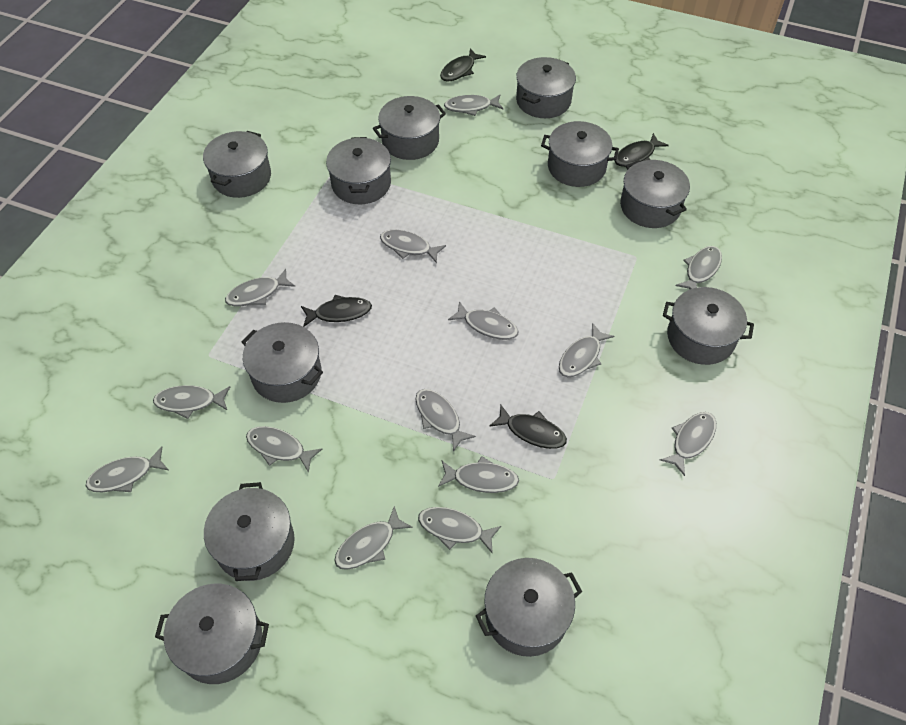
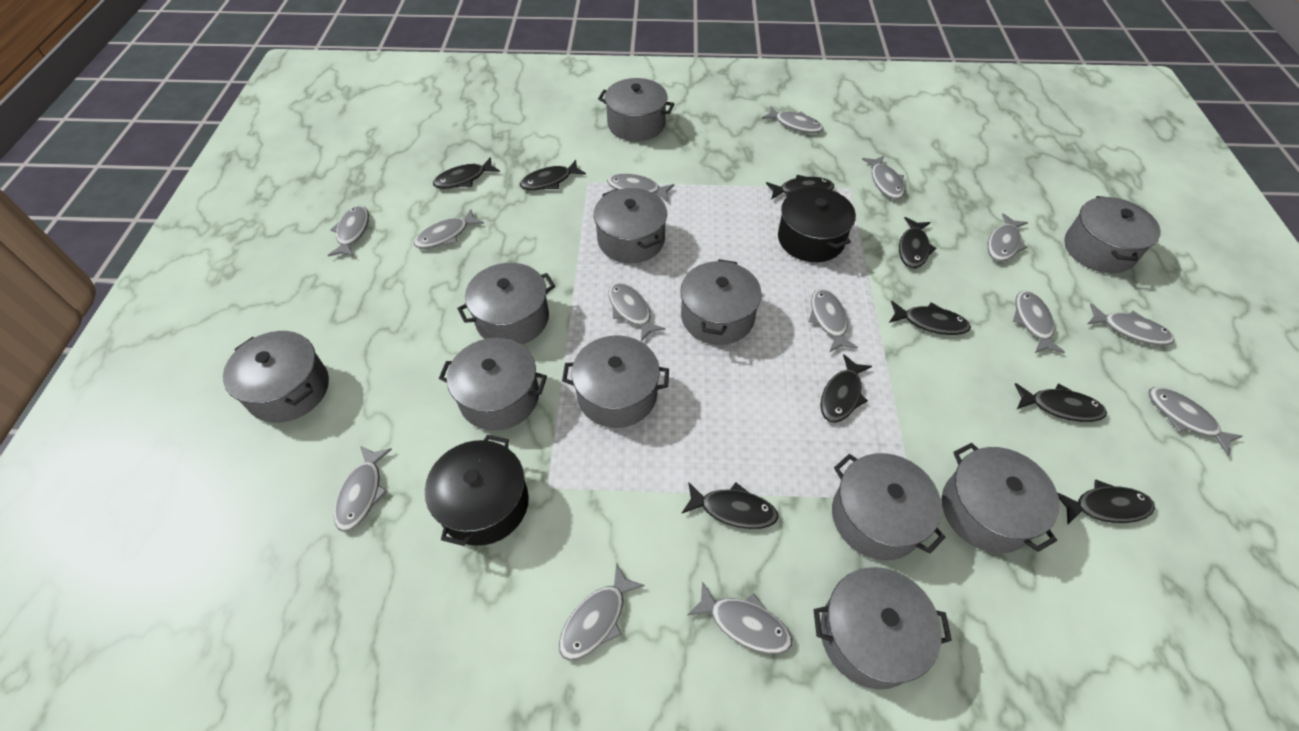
black fish: 4 -> 9
black pot: 0 -> 2

